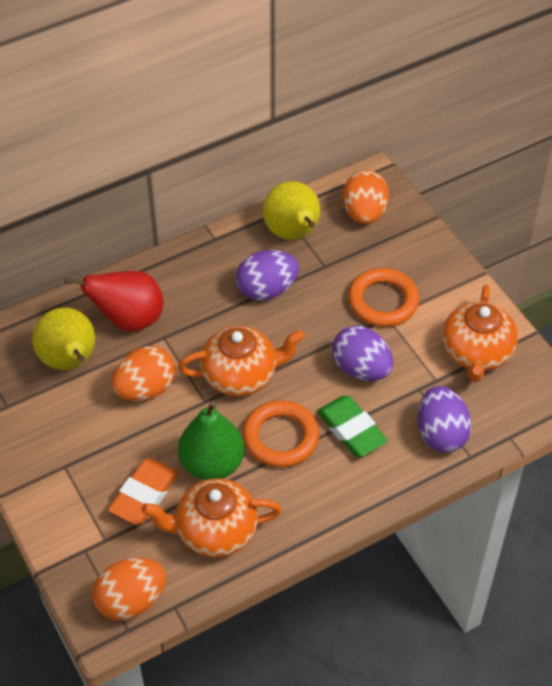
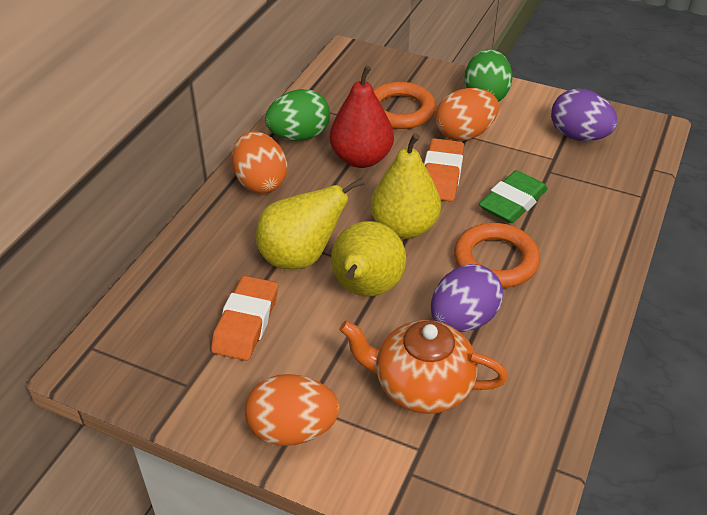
green egg: 0 -> 2
green pear: 1 -> 0
orange eraser: 1 -> 2
orange teapot: 3 -> 1
purple egg: 3 -> 2
yellow pear: 2 -> 3

